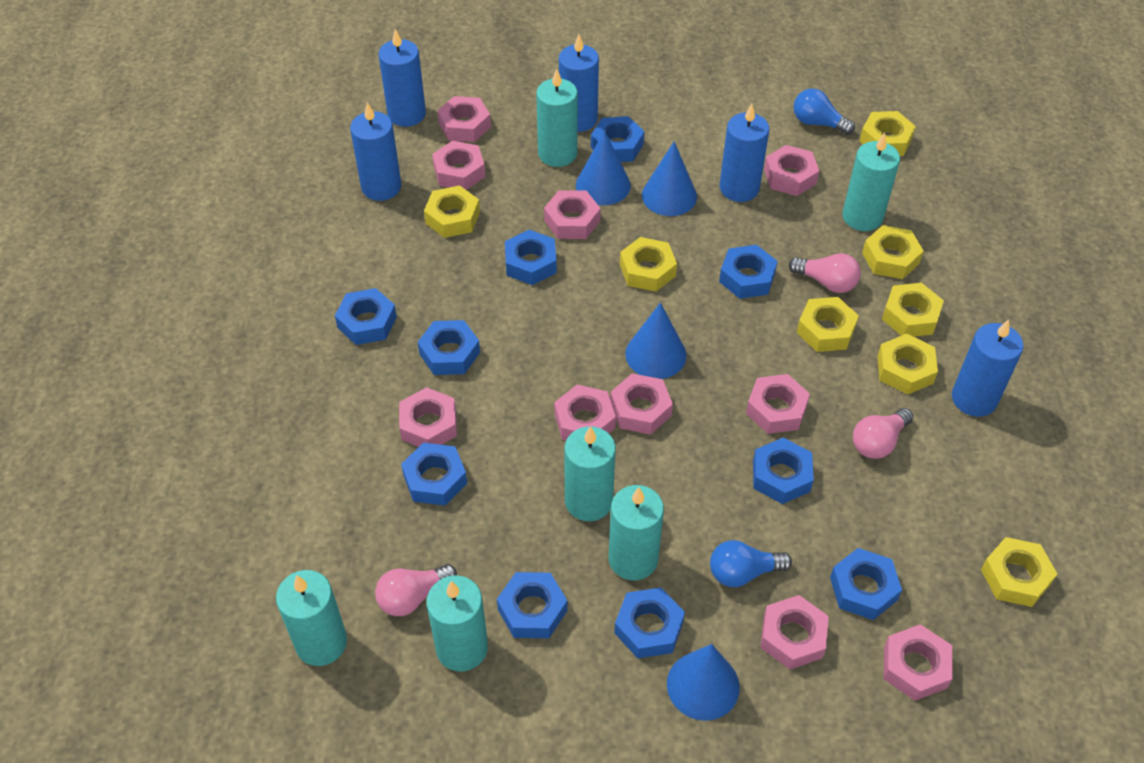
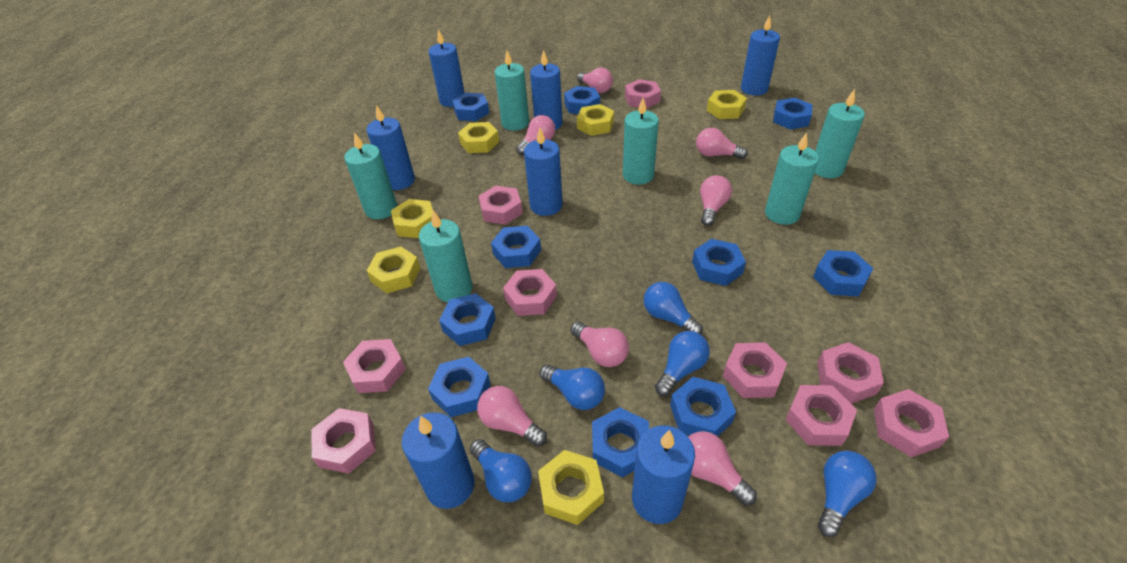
blue candle: 5 -> 7
blue cone: 4 -> 0
blue light bulb: 2 -> 5
pink light bulb: 3 -> 7
pink nut: 10 -> 9
yellow nut: 8 -> 6

